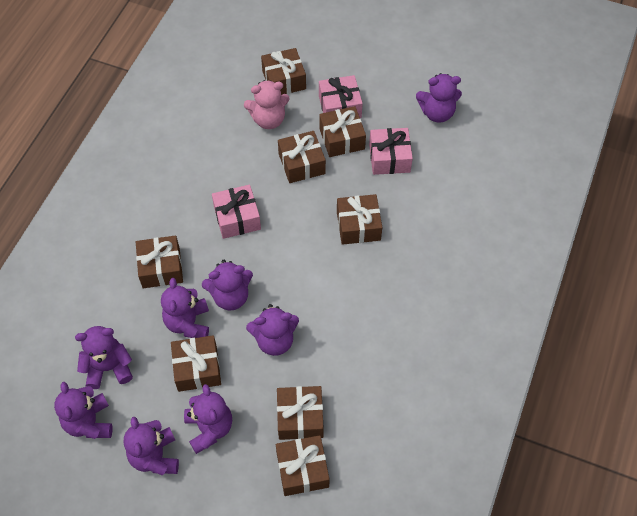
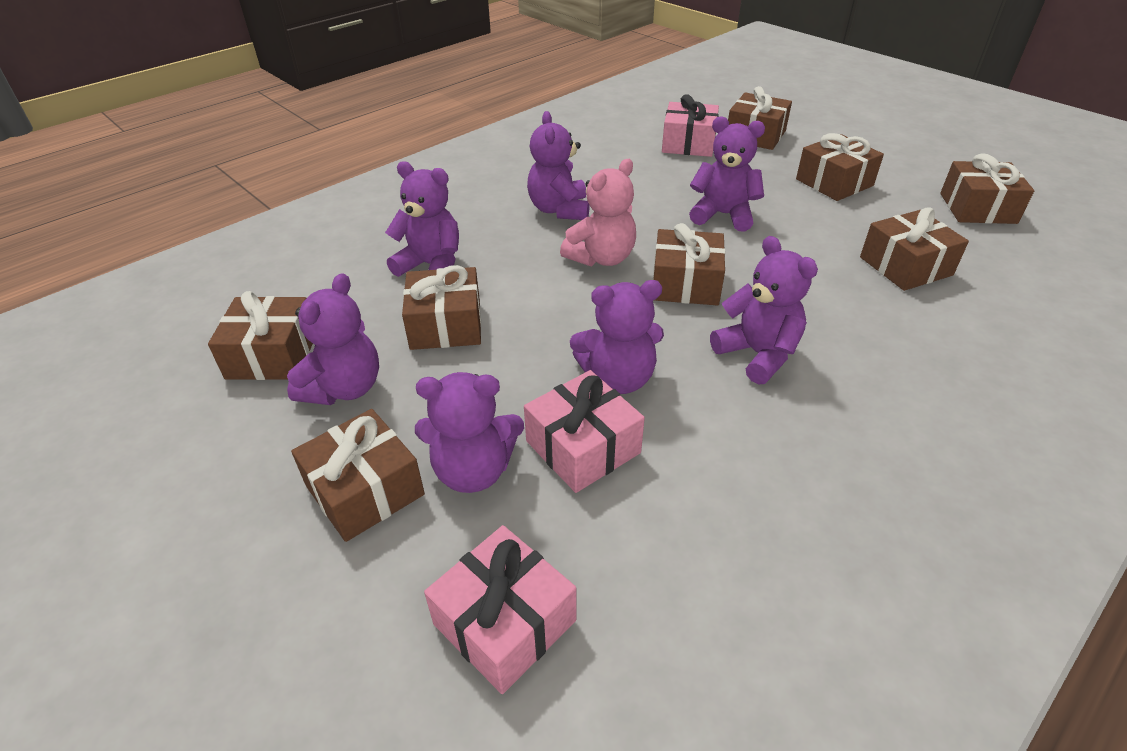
purple teddy bear: 8 -> 7

